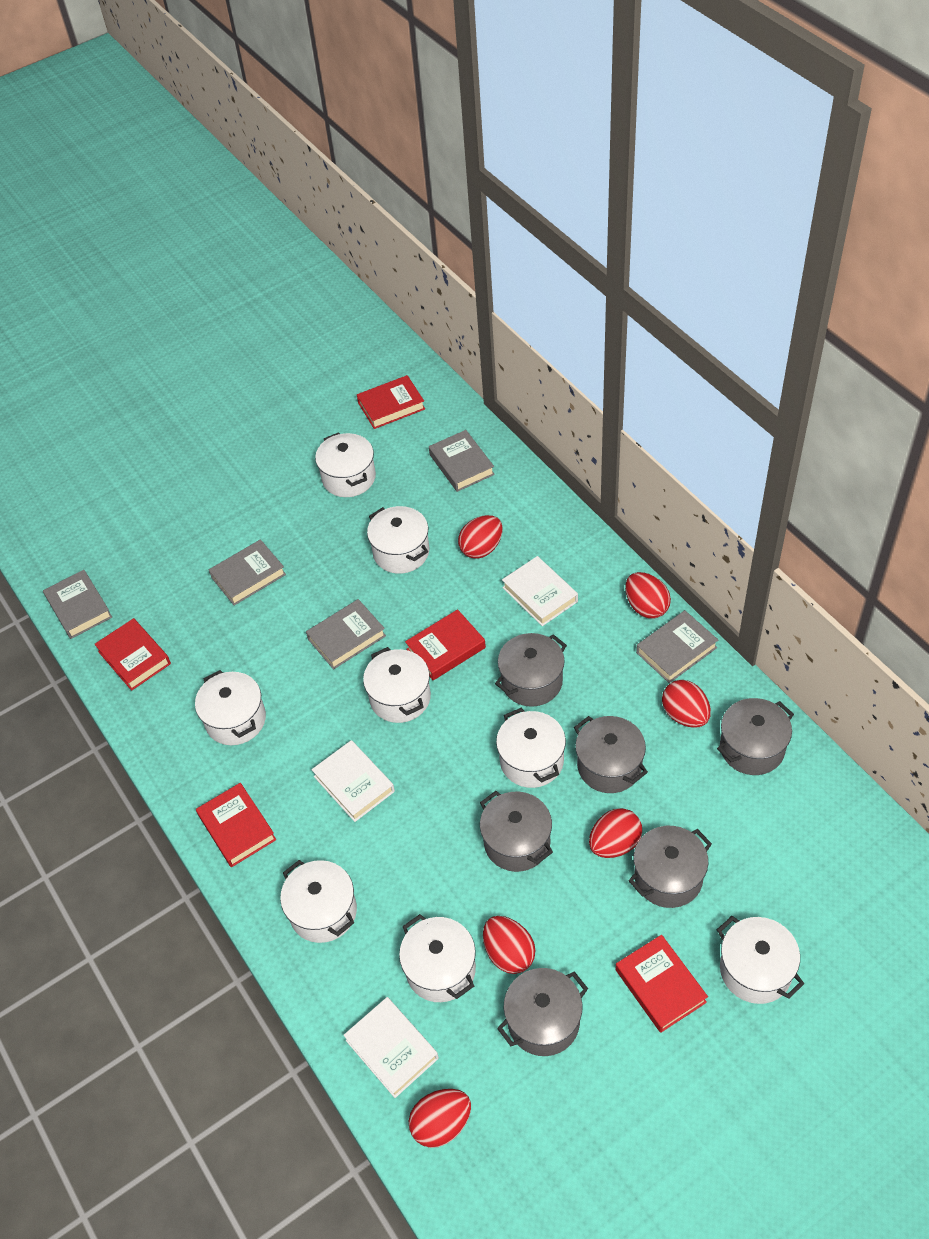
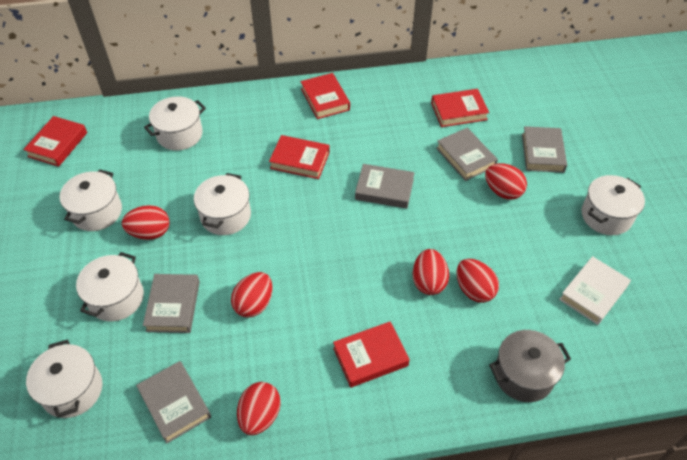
grey pot: 6 -> 1
white book: 3 -> 1
white pot: 8 -> 6

